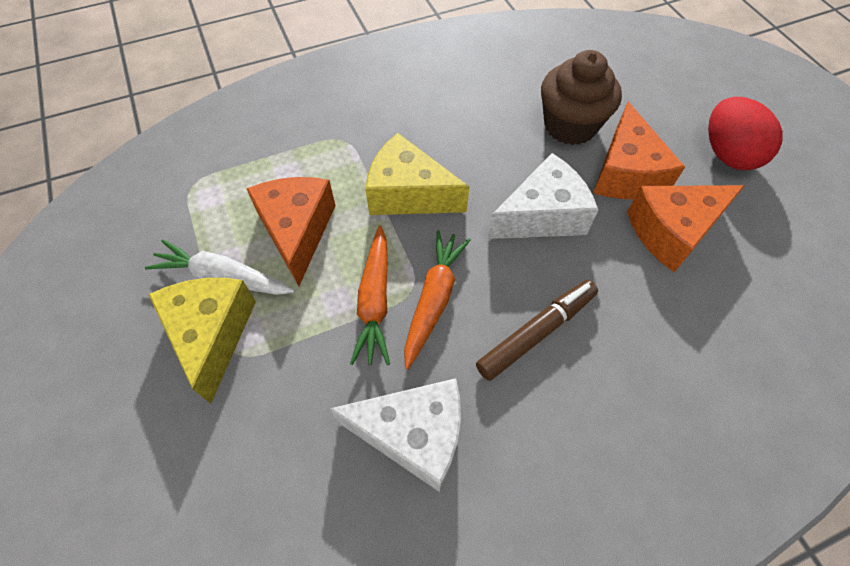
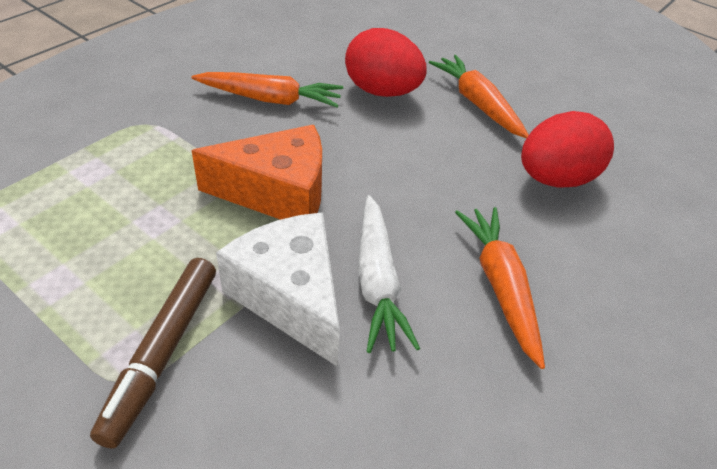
brown cupcake: 1 -> 0
orange carrot: 2 -> 3
orange cheese: 3 -> 1
red egg: 1 -> 2
white cheese: 2 -> 1
yellow cheese: 2 -> 0

